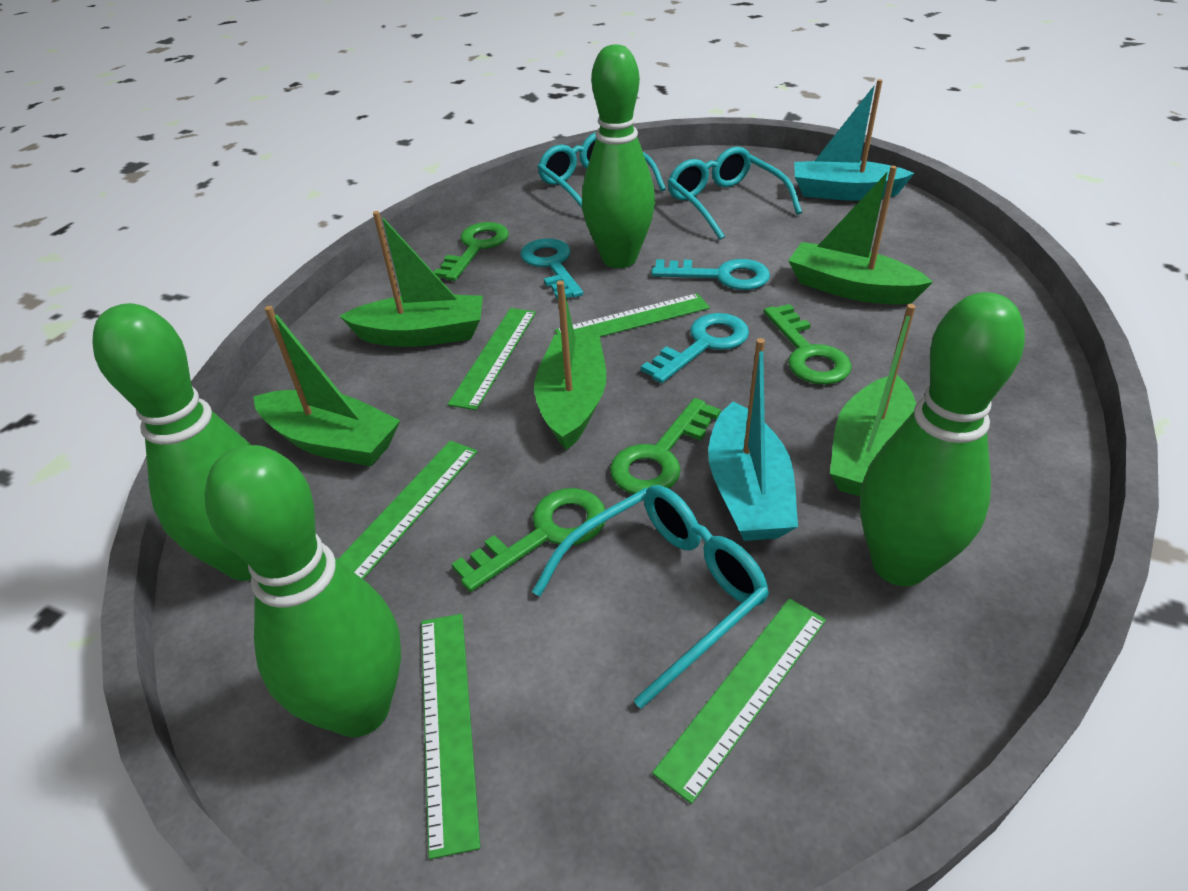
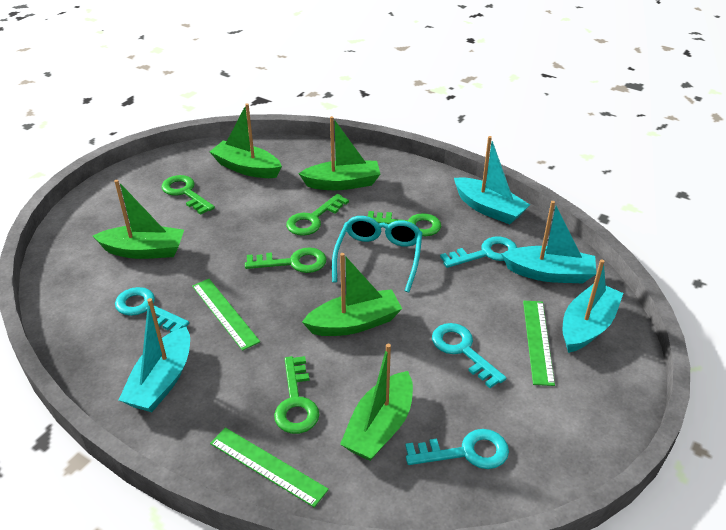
green bowling pin: 4 -> 0
green key: 4 -> 5
green ruler: 5 -> 3
turquoise boat: 2 -> 4
turquoise glasses: 3 -> 1
turquoise key: 3 -> 4

